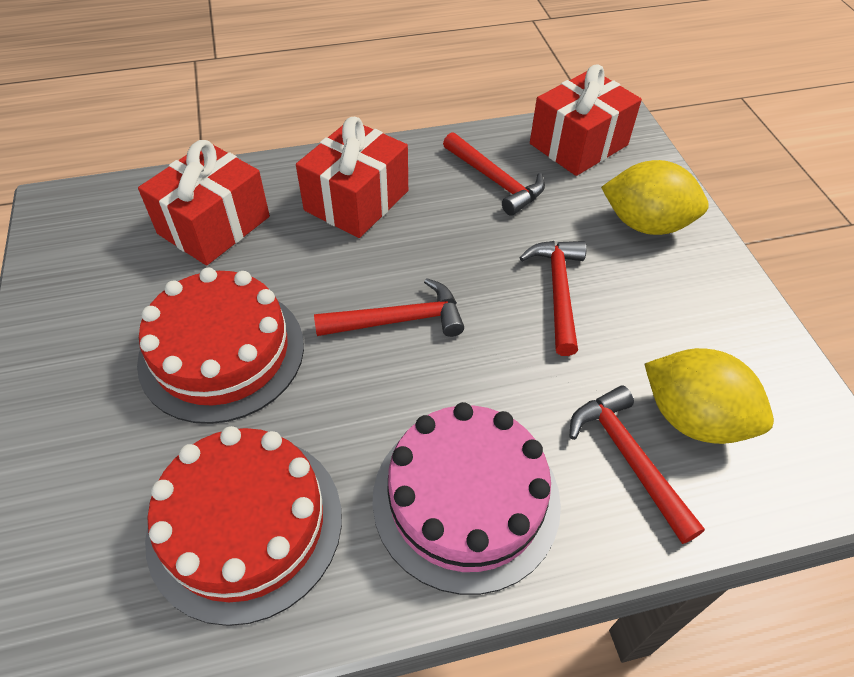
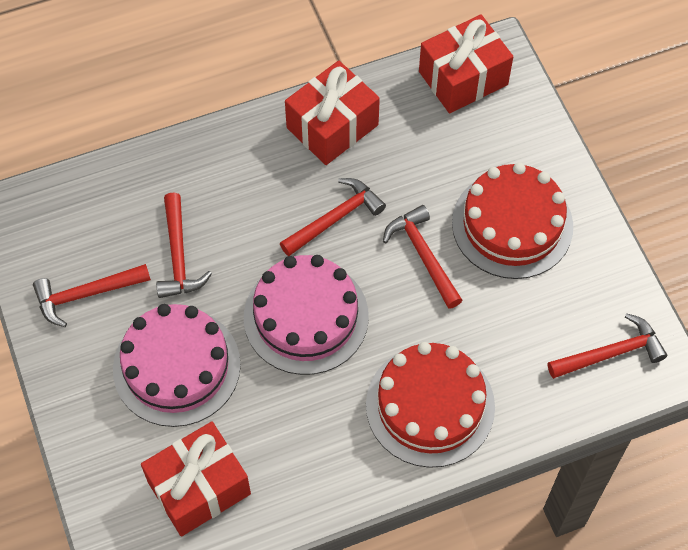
pink cake: 1 -> 2
red hammer: 4 -> 5
yellow lemon: 2 -> 0

